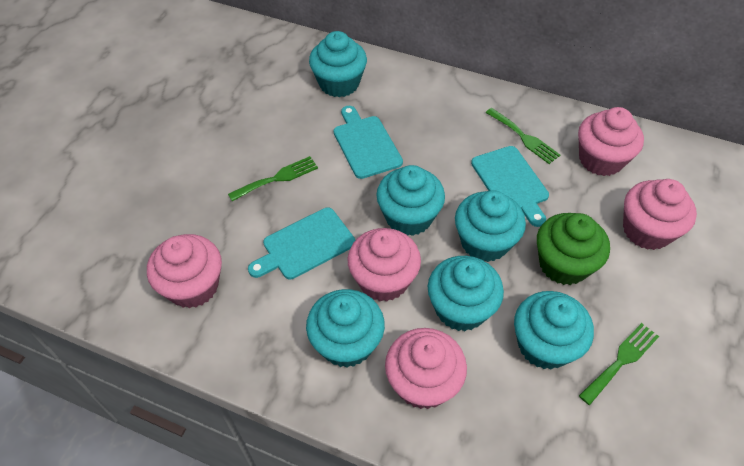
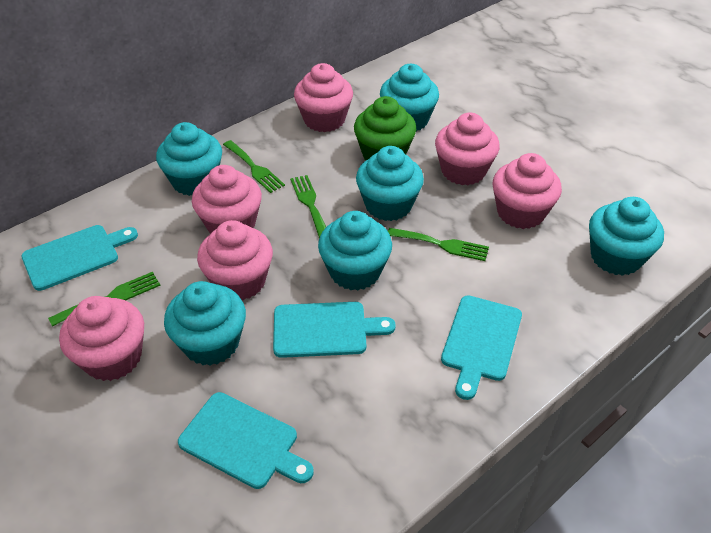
green fork: 3 -> 4
pink cupcake: 5 -> 6
turquoise cutting board: 3 -> 4

